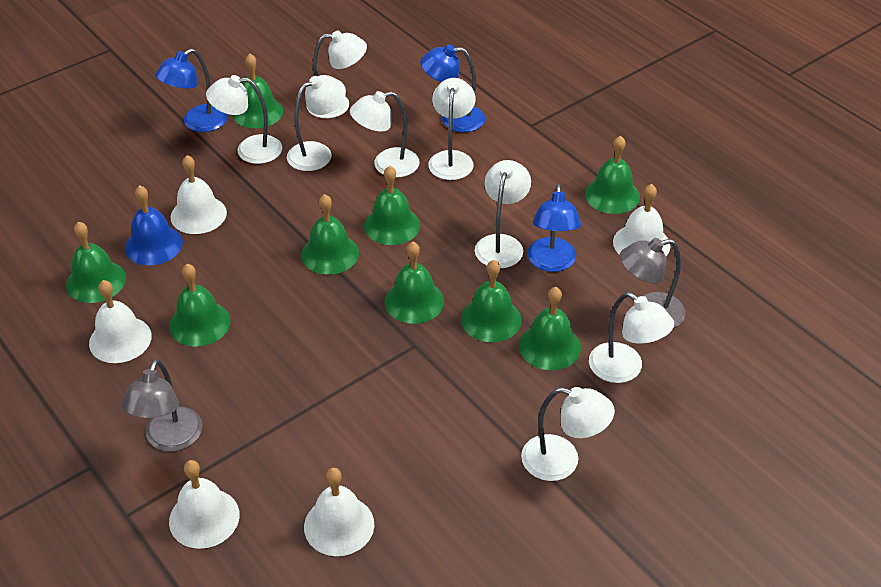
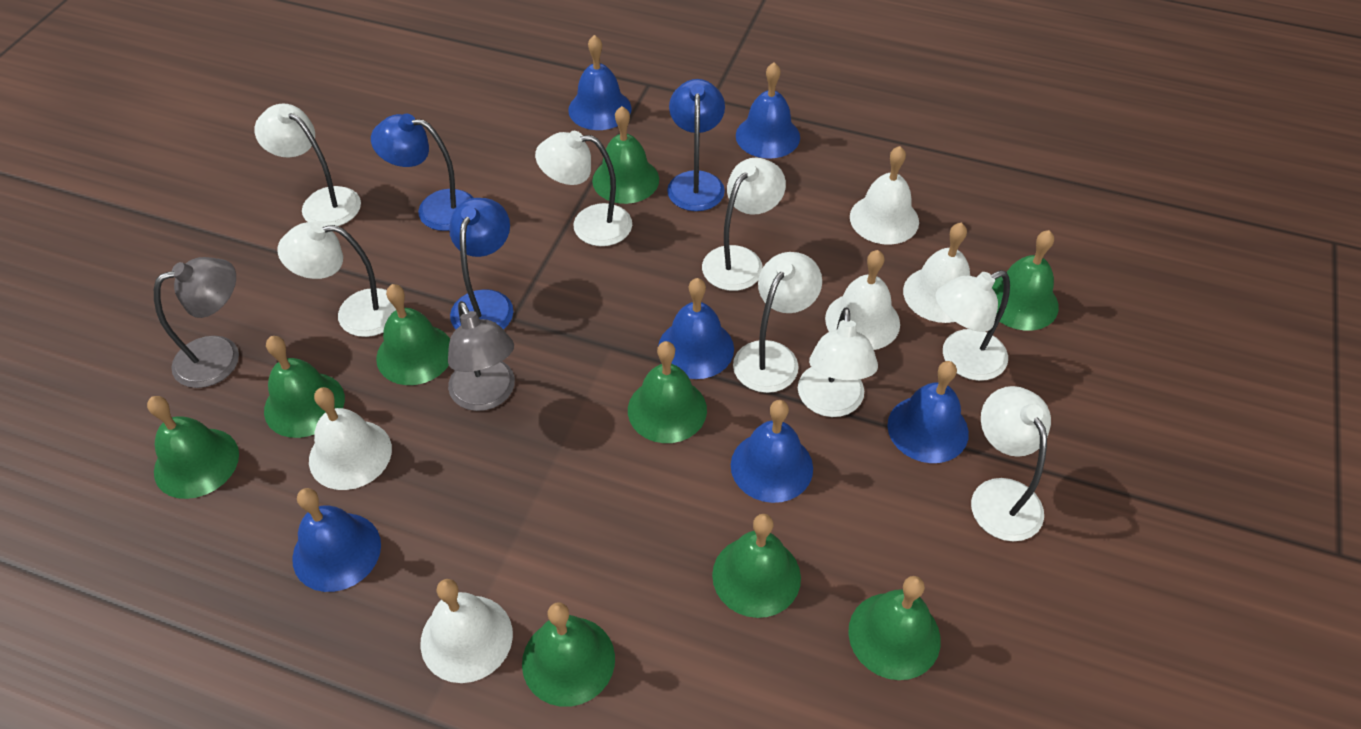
blue bell: 1 -> 6

